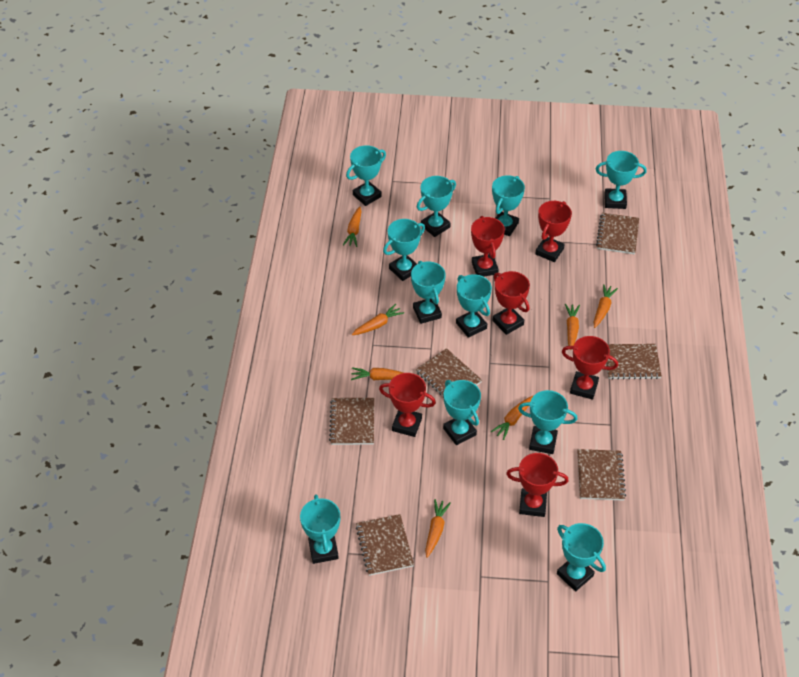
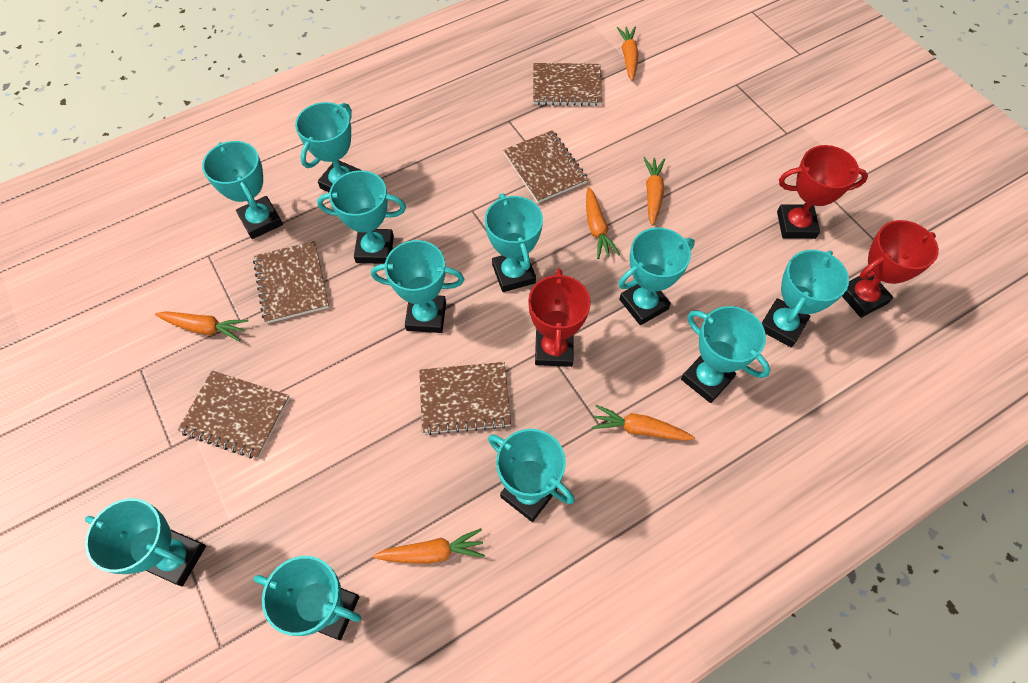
brown notebook: 6 -> 5
orange carrot: 7 -> 6
red trophy: 6 -> 3

